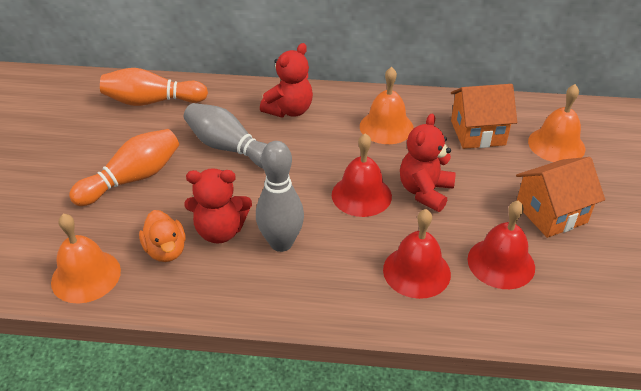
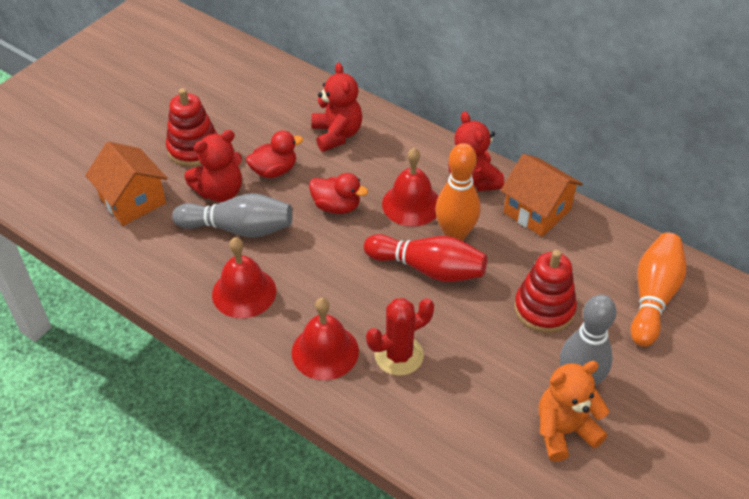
orange bell: 3 -> 0
orange duck: 1 -> 0
orange teddy bear: 0 -> 1
red bowling pin: 0 -> 1
red cactus: 0 -> 1
red duck: 0 -> 2
red stacking toy: 0 -> 2

